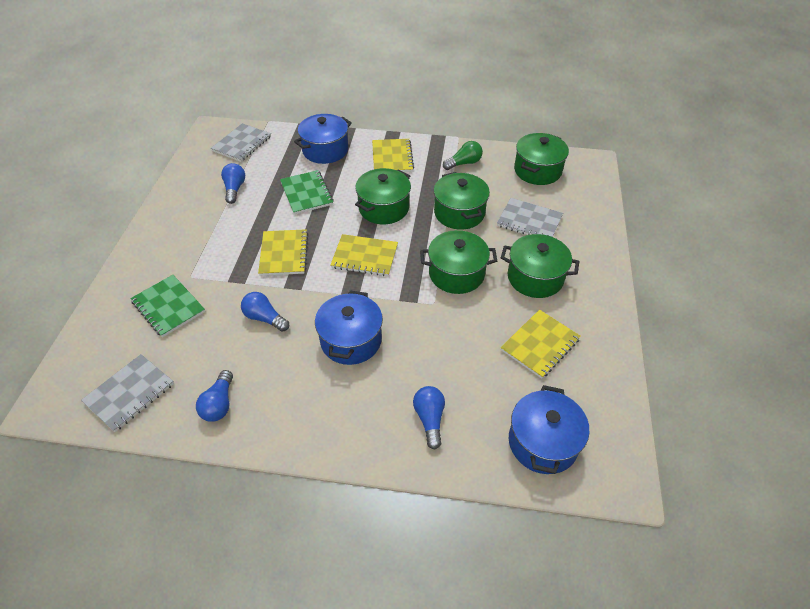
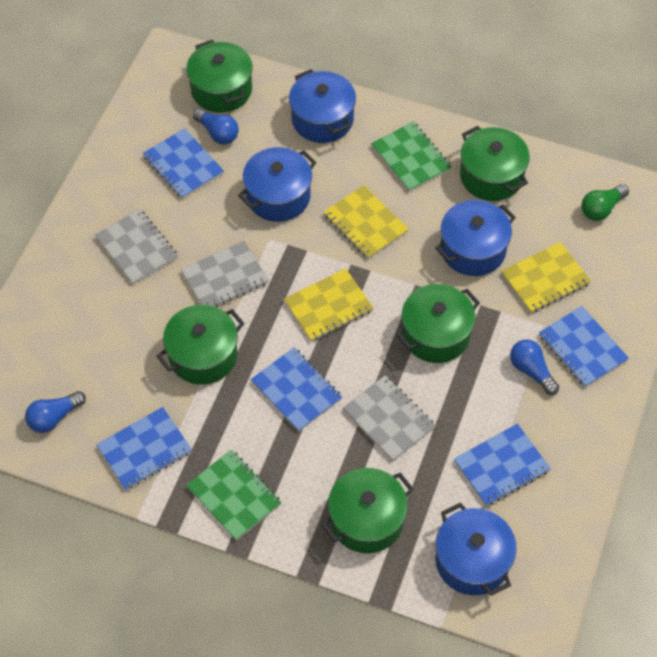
blue light bulb: 4 -> 3
blue notebook: 0 -> 5
blue pot: 3 -> 4
yellow notebook: 4 -> 3

